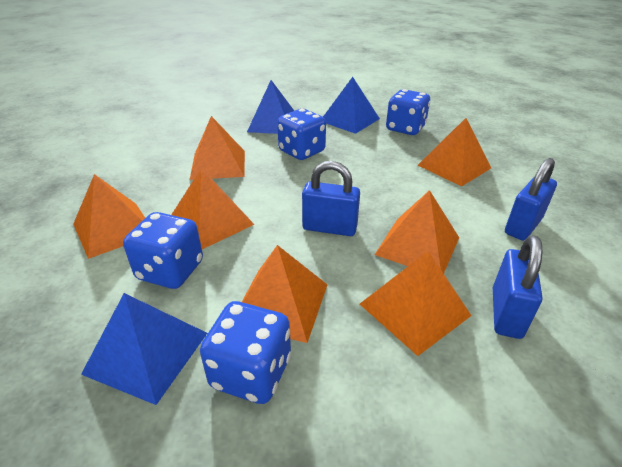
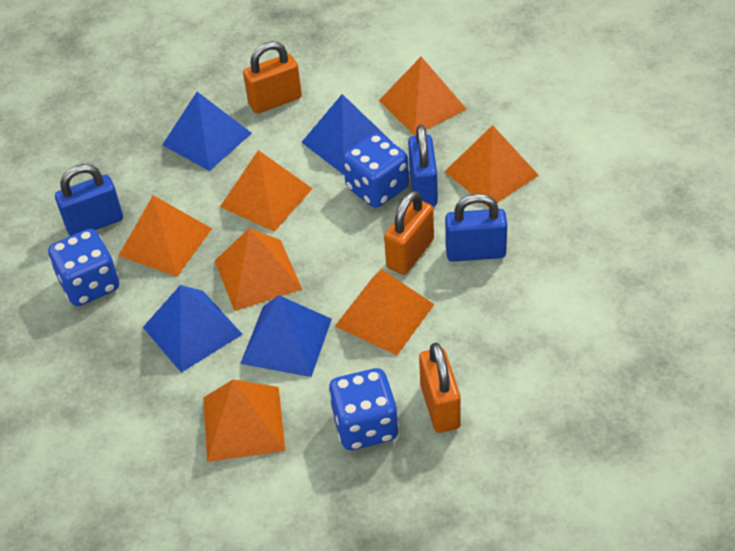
blue dice: 4 -> 3
blue pyramid: 3 -> 4
orange padlock: 0 -> 3

